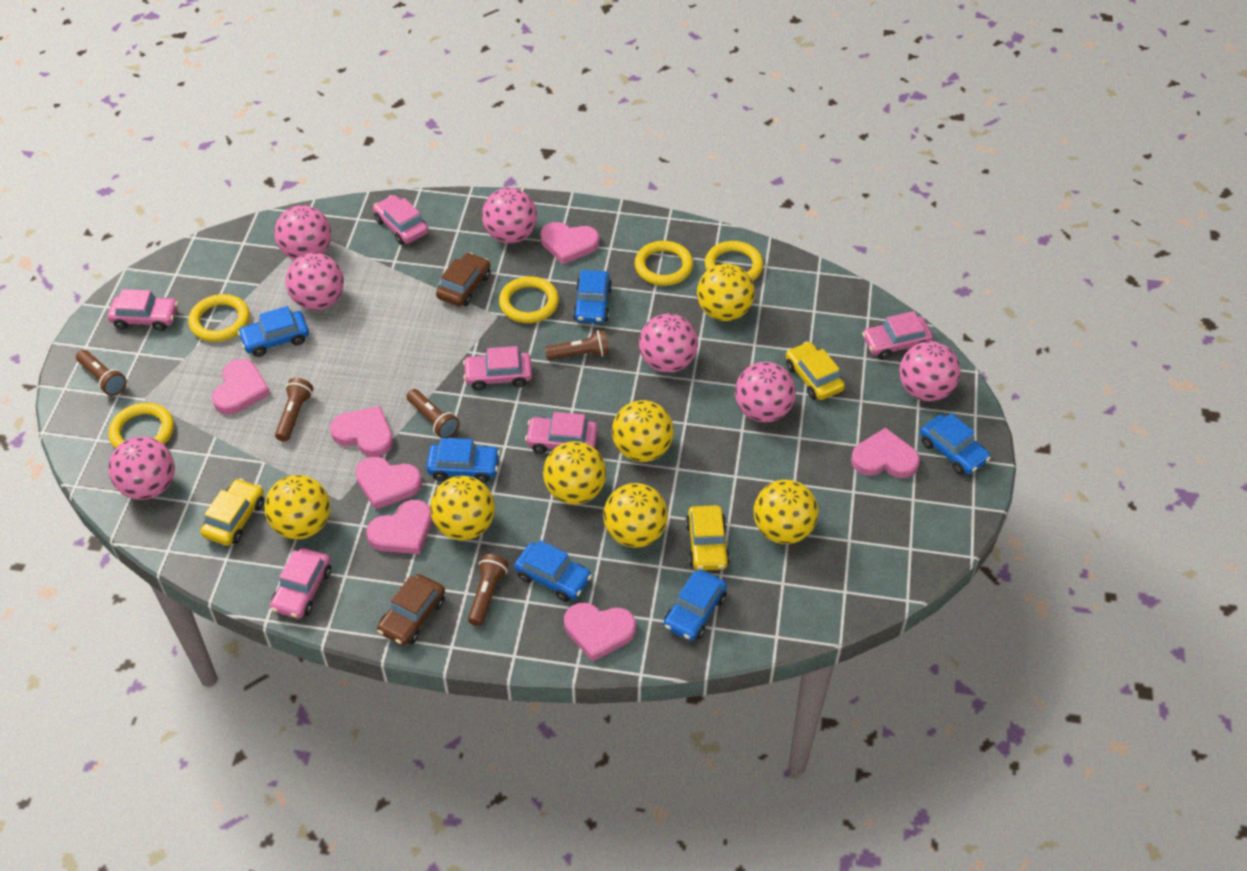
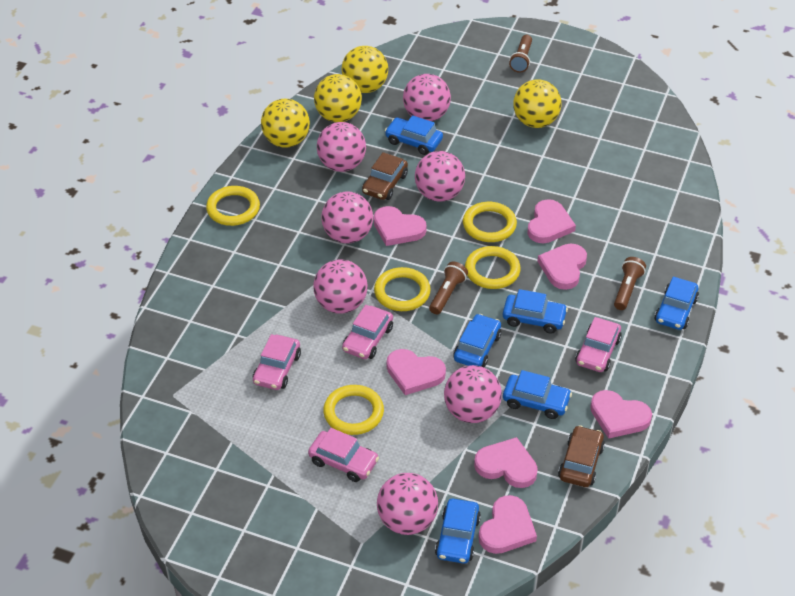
brown flashlight: 5 -> 3
pink car: 6 -> 4
yellow ball: 7 -> 4
yellow car: 3 -> 0

